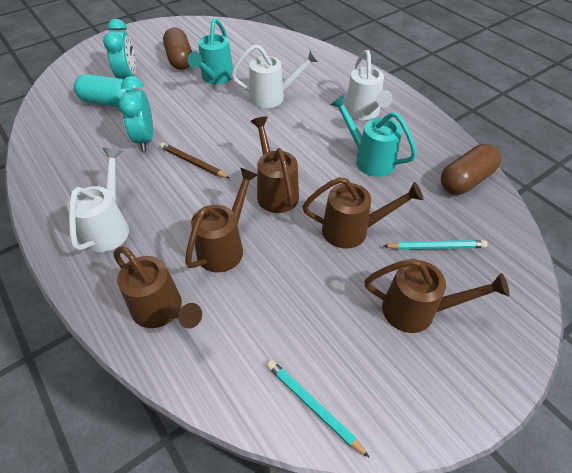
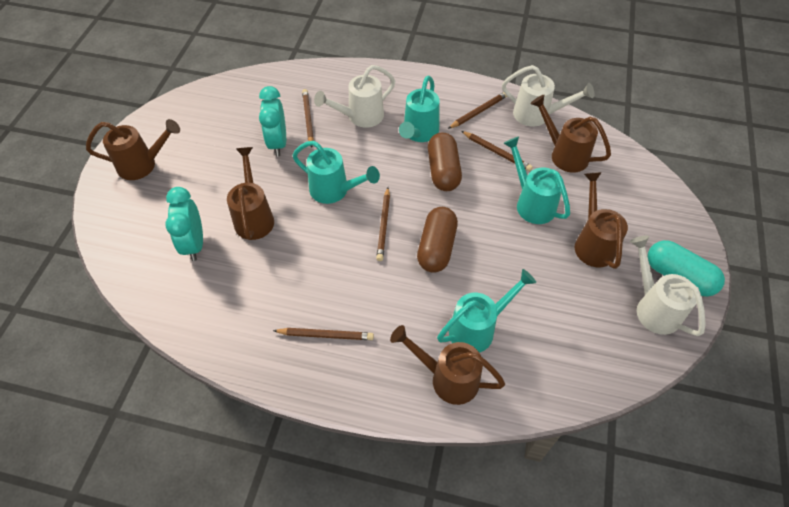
brown pencil: 1 -> 5
turquoise pencil: 2 -> 0
turquoise watering can: 2 -> 4

